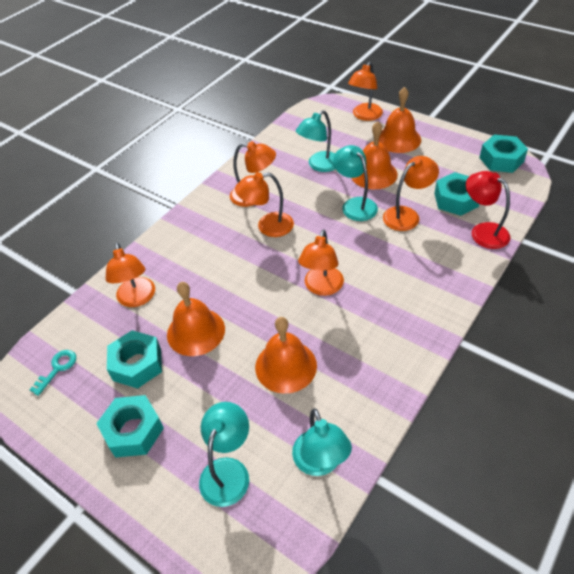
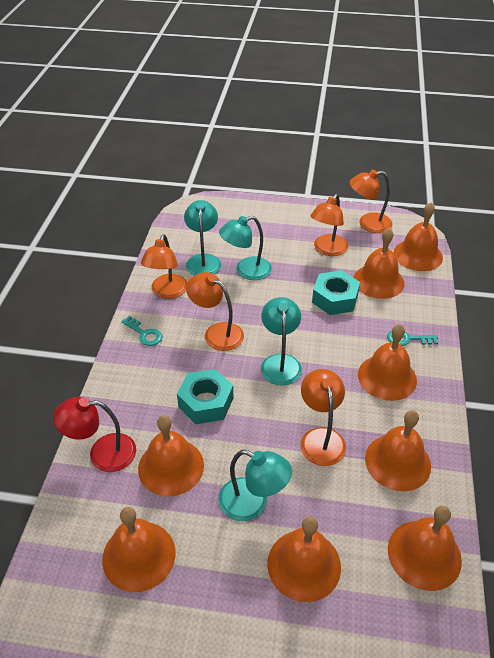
orange bell: 4 -> 8
orange lamp: 6 -> 5
turquoise key: 1 -> 2
turquoise nut: 4 -> 2

